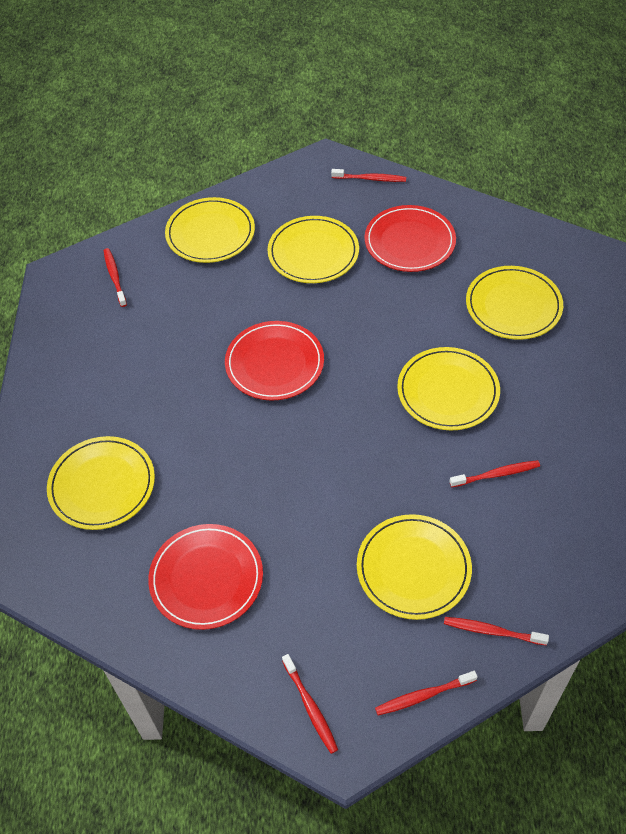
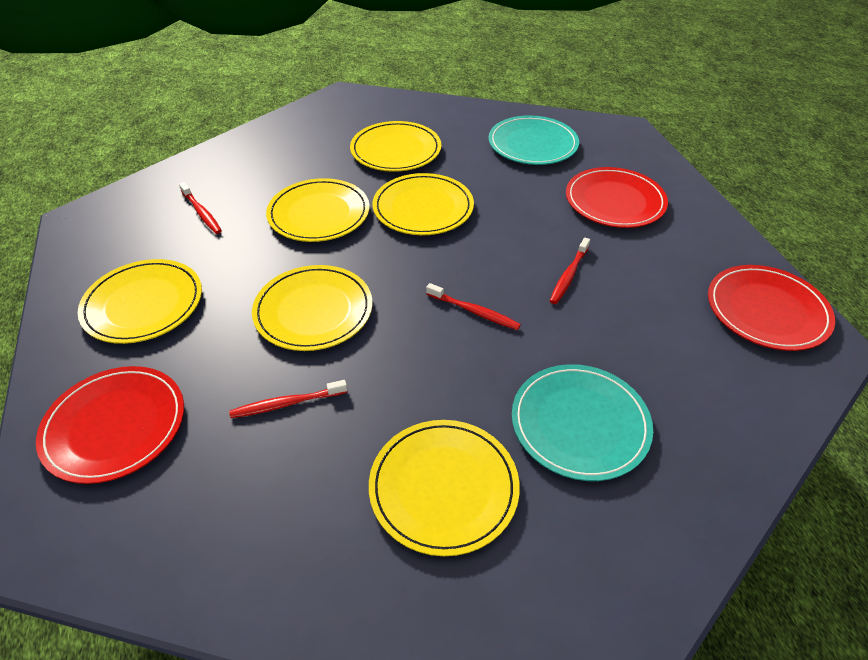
red toothbrush: 6 -> 4
turquoise plate: 0 -> 2

